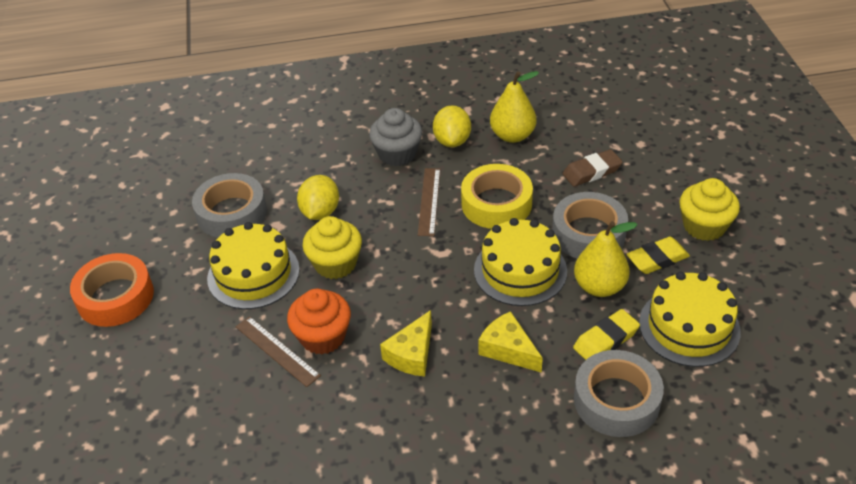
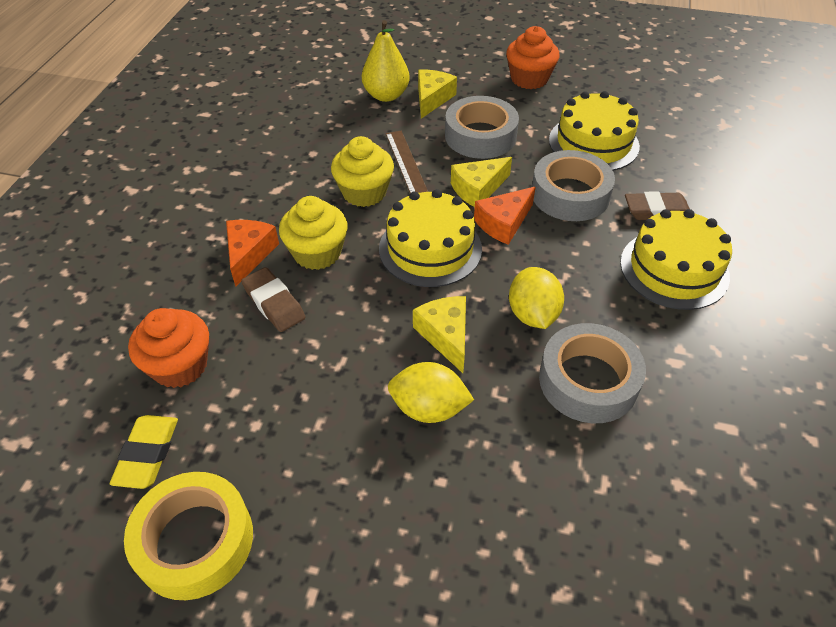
brown eraser: 1 -> 2
brown ruler: 2 -> 1
grey cupcake: 1 -> 0
orange cheese: 0 -> 2
orange cupcake: 1 -> 2
orange tape: 1 -> 0
yellow cheese: 2 -> 3
yellow eraser: 2 -> 1
yellow pear: 2 -> 1

